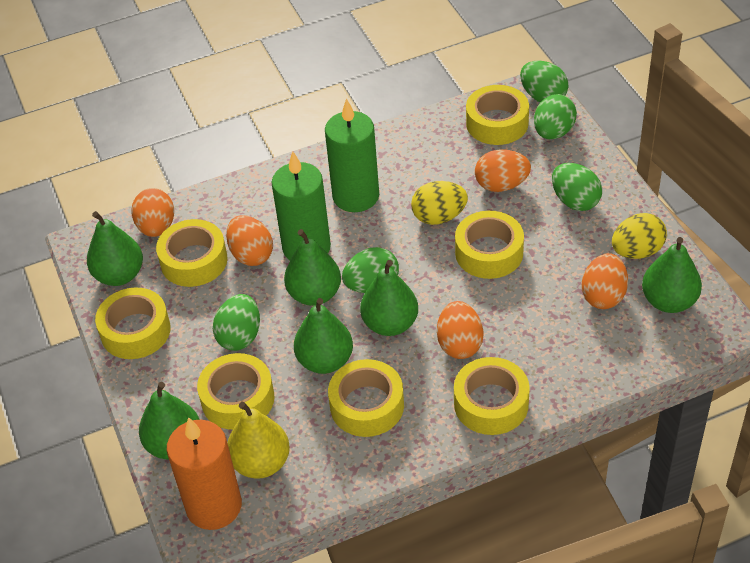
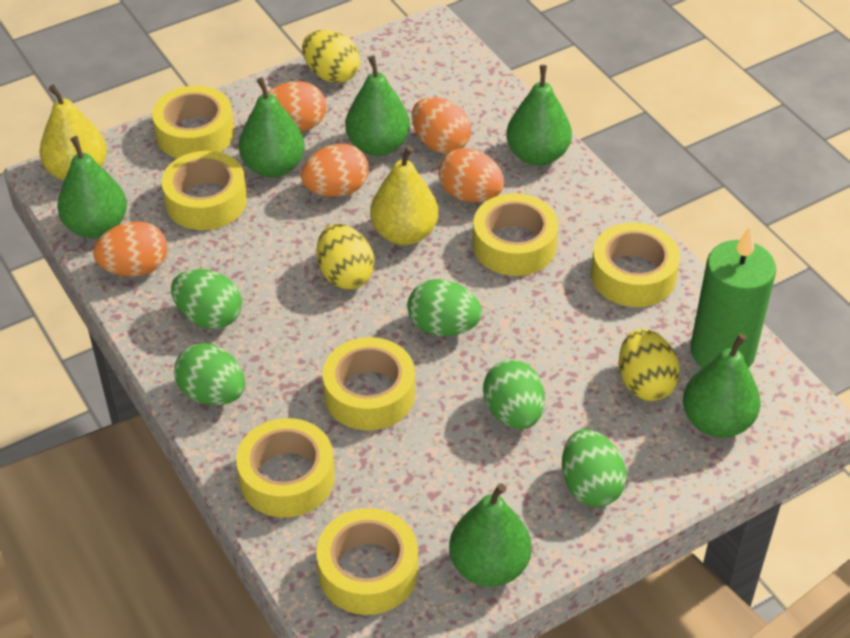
green candle: 2 -> 1
orange candle: 1 -> 0
yellow egg: 2 -> 3
yellow pear: 1 -> 2

